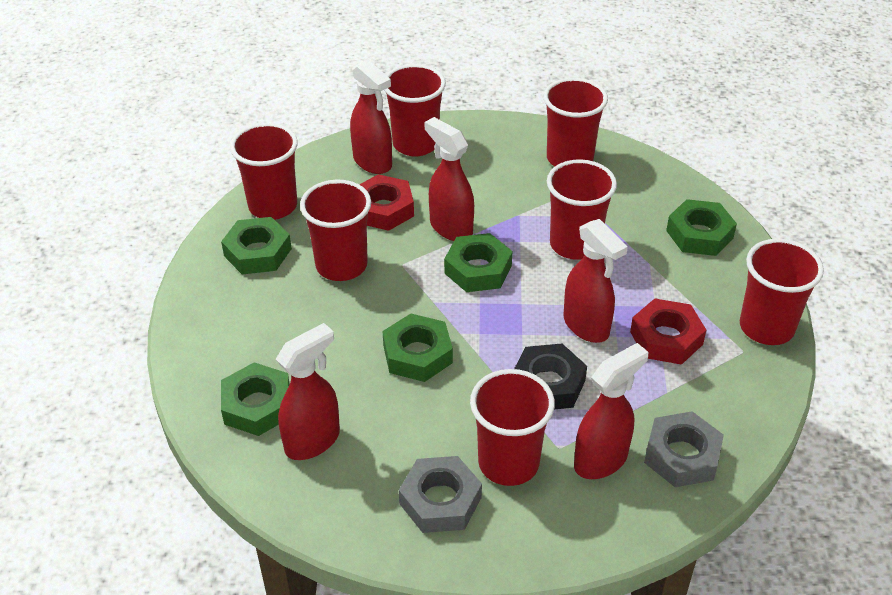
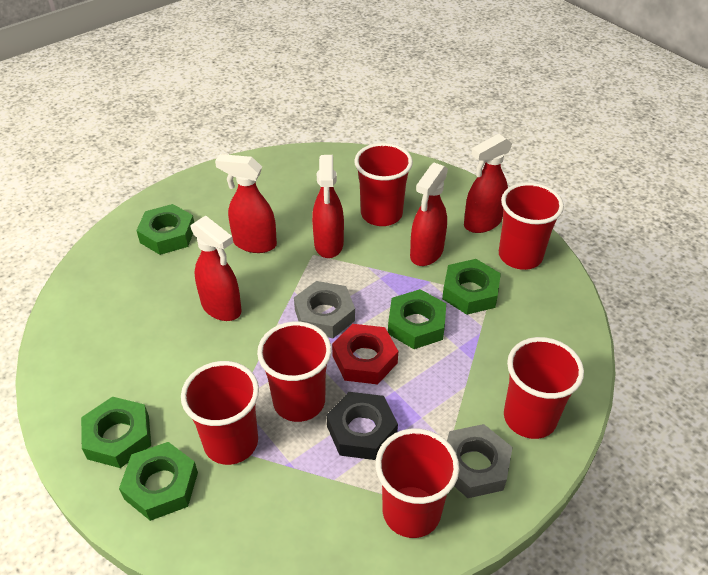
red cup: 7 -> 6
red nut: 2 -> 1

